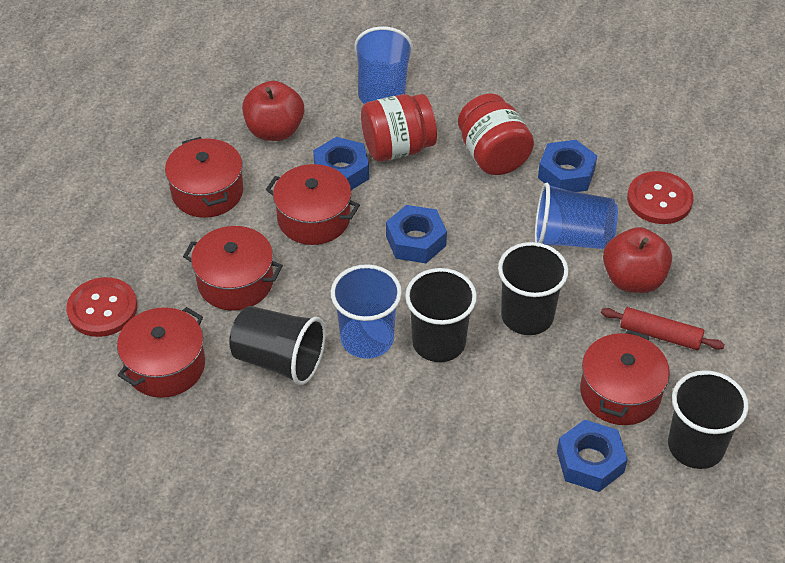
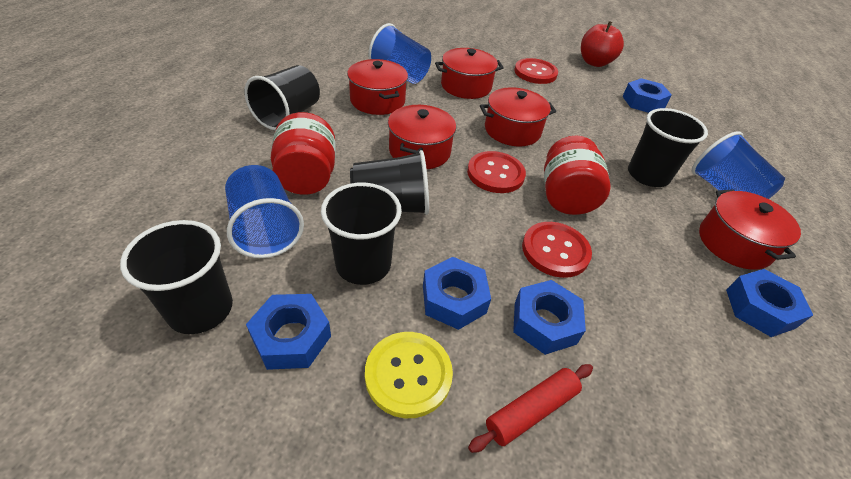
black cup: 4 -> 5
blue nut: 4 -> 5
red apple: 2 -> 1
red button: 2 -> 3
yellow button: 0 -> 1

